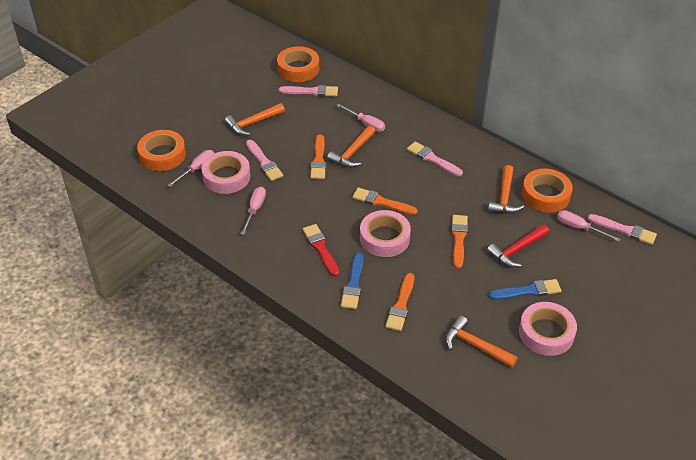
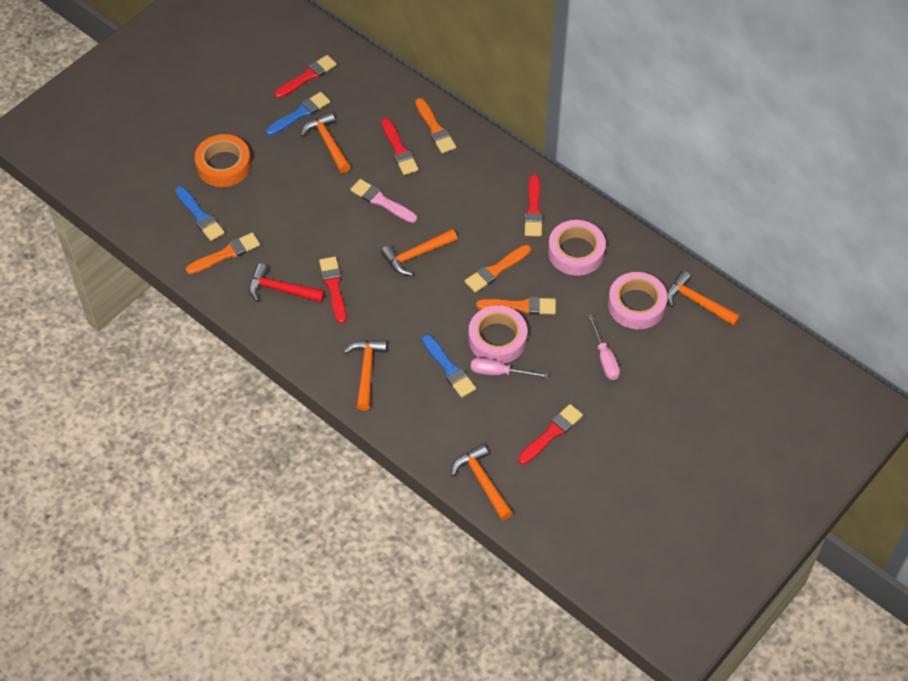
blue brush: 2 -> 3
orange hammer: 4 -> 5
orange tape: 3 -> 1
pink brush: 4 -> 1
pink screwdriver: 4 -> 2
red brush: 1 -> 5

